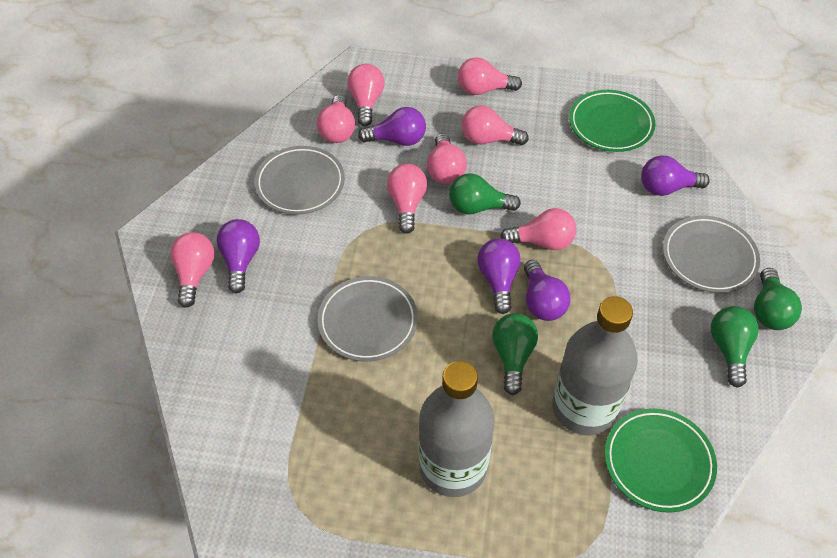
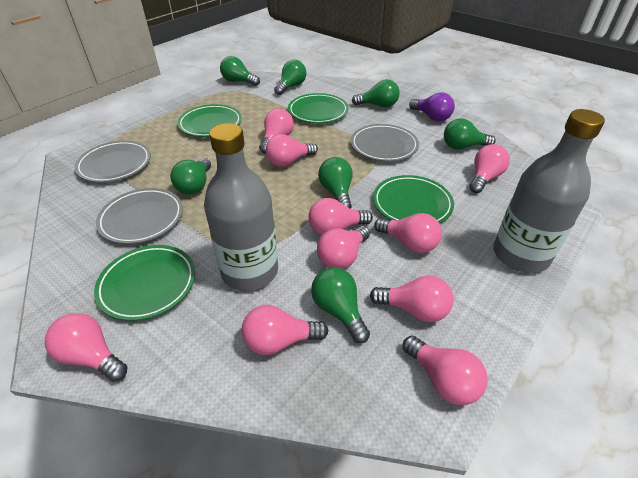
green light bulb: 4 -> 7
green plate: 2 -> 4
pink light bulb: 8 -> 10
purple light bulb: 5 -> 1

